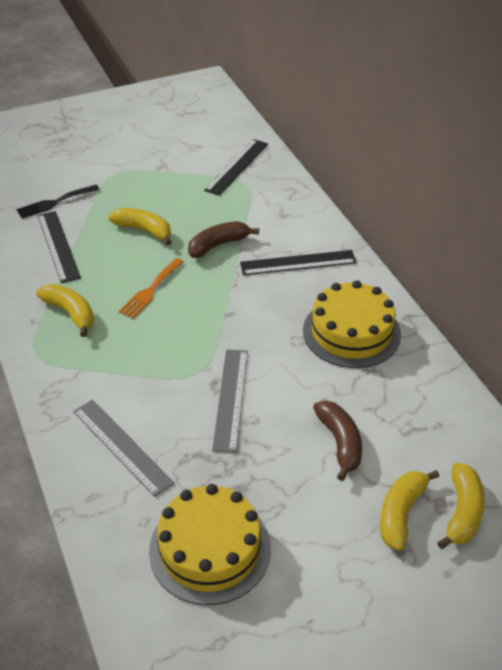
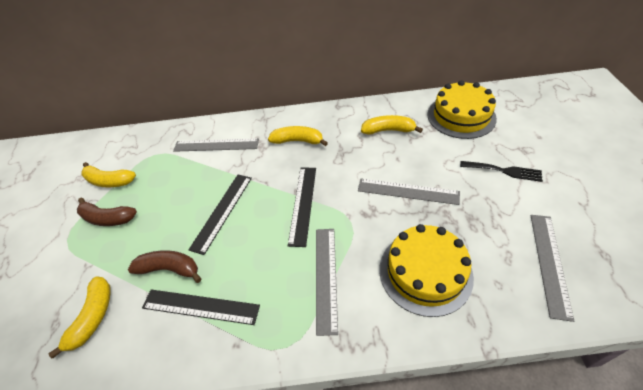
grey ruler: 2 -> 4
orange fork: 1 -> 0

